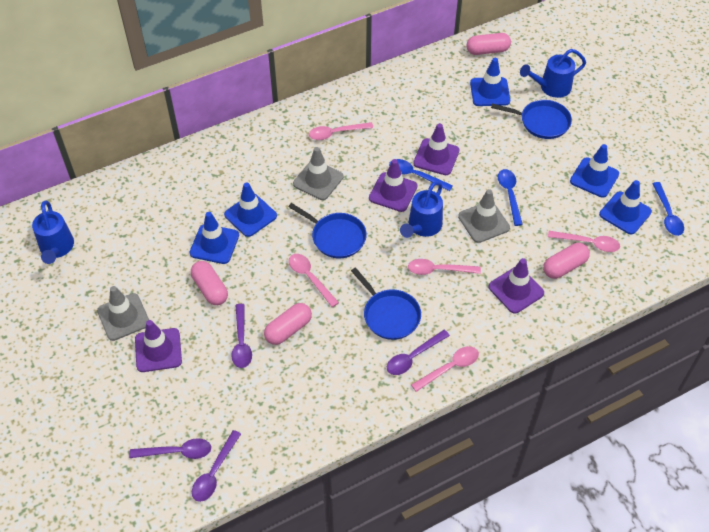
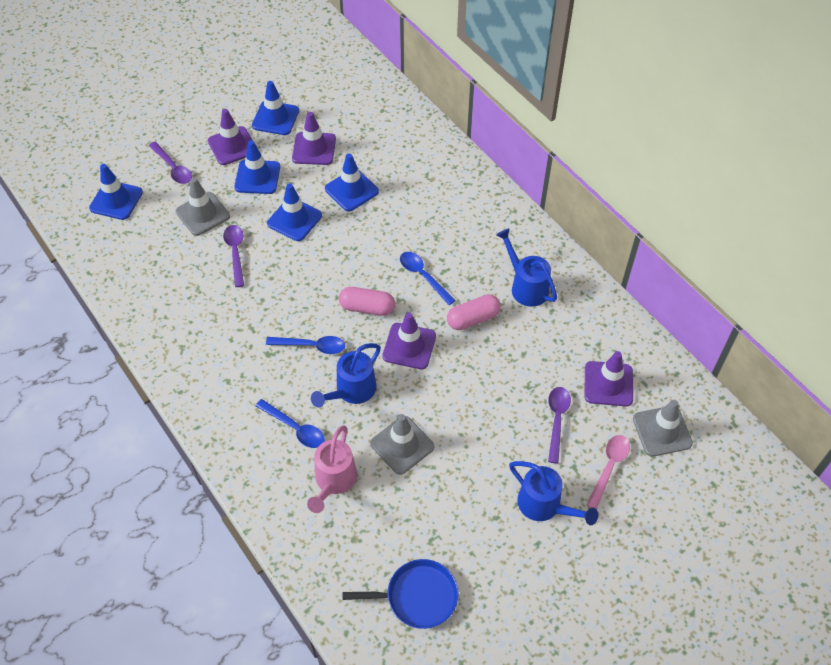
blue pan: 3 -> 1
pink capsule: 4 -> 2
pink spoon: 5 -> 1
pink watering can: 0 -> 1
purple spoon: 4 -> 3

